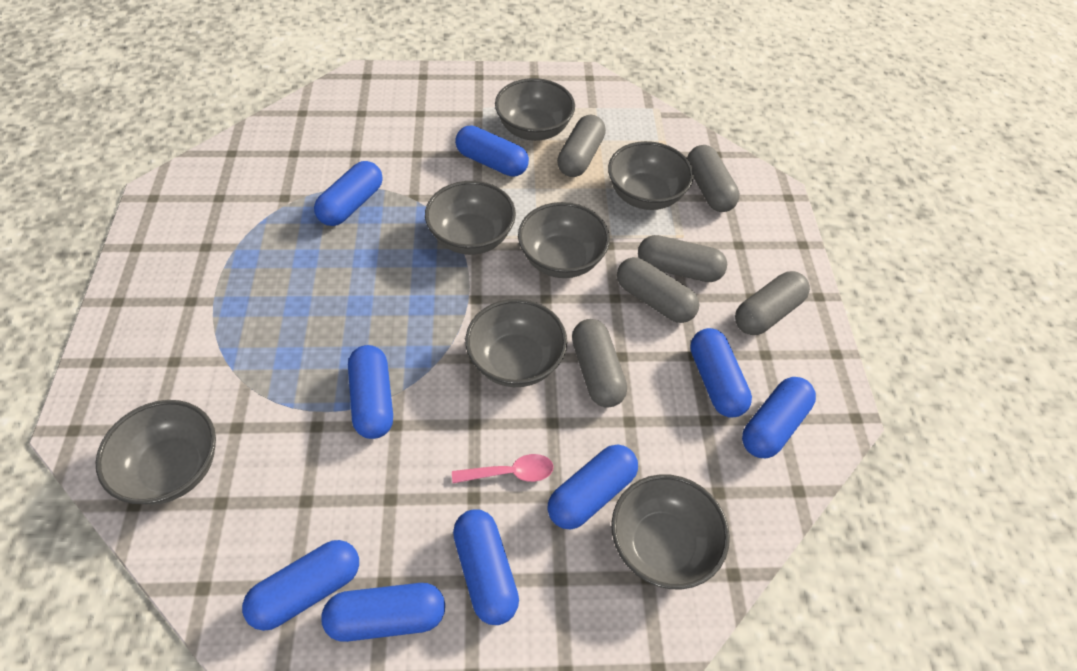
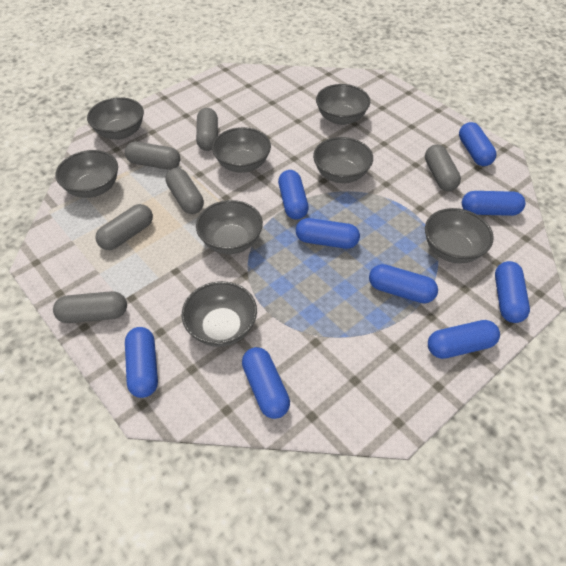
grey bowl: 7 -> 8
pink spoon: 1 -> 0

